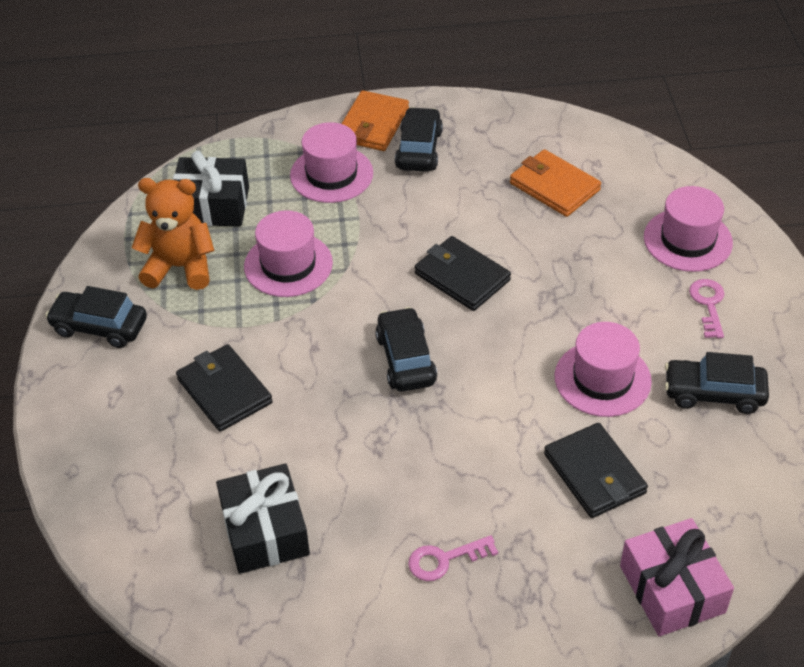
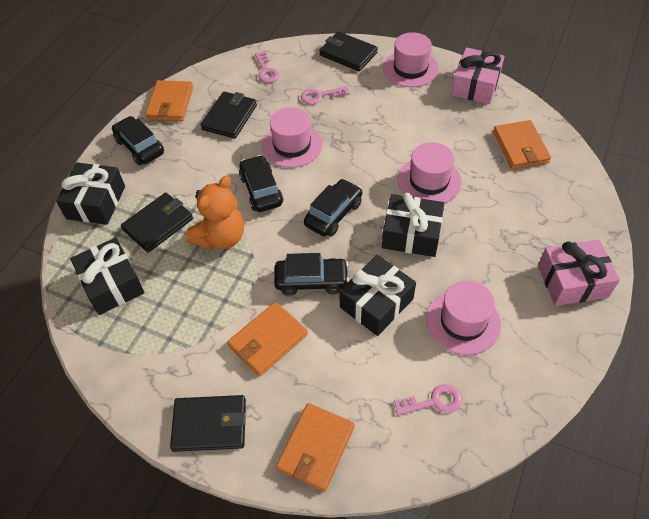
black gift: 2 -> 4
black wallet: 3 -> 4
orange wallet: 2 -> 4
pink gift: 1 -> 2
pink key: 2 -> 3

